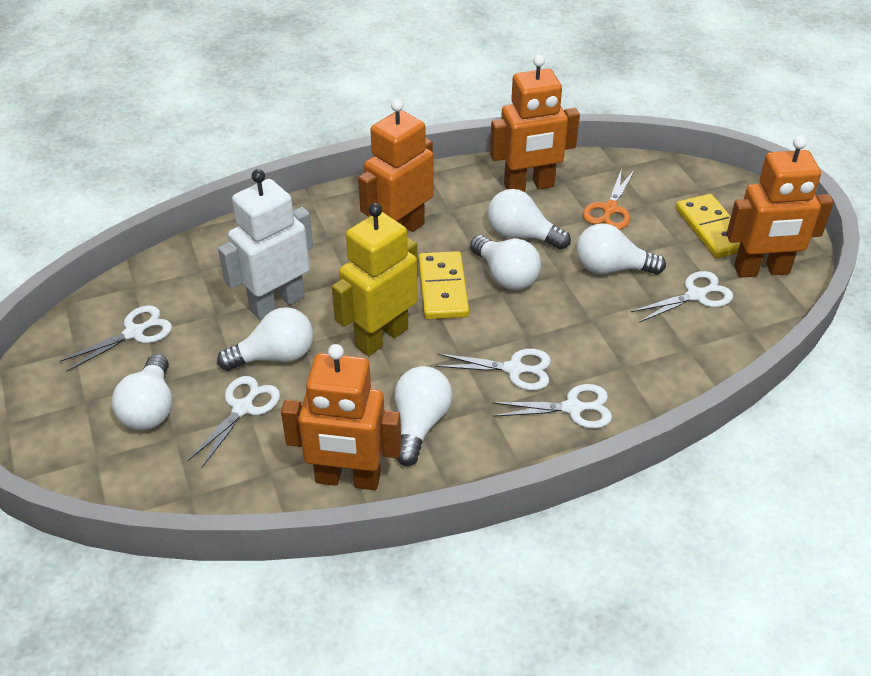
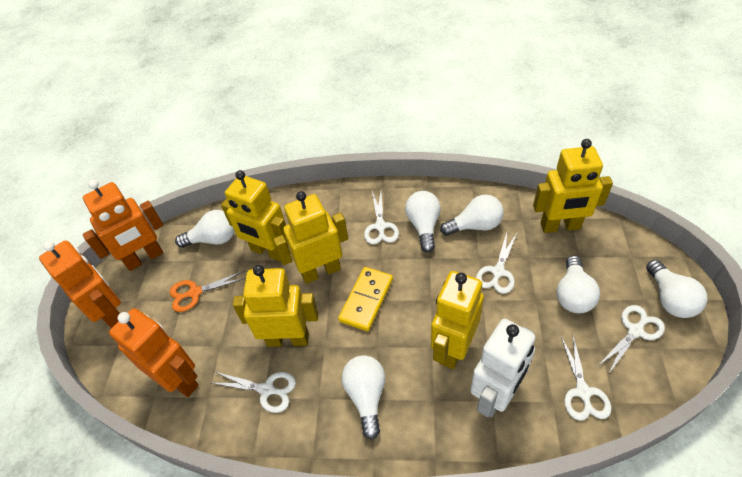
orange robot: 4 -> 3
yellow domino: 2 -> 1
yellow robot: 1 -> 5

